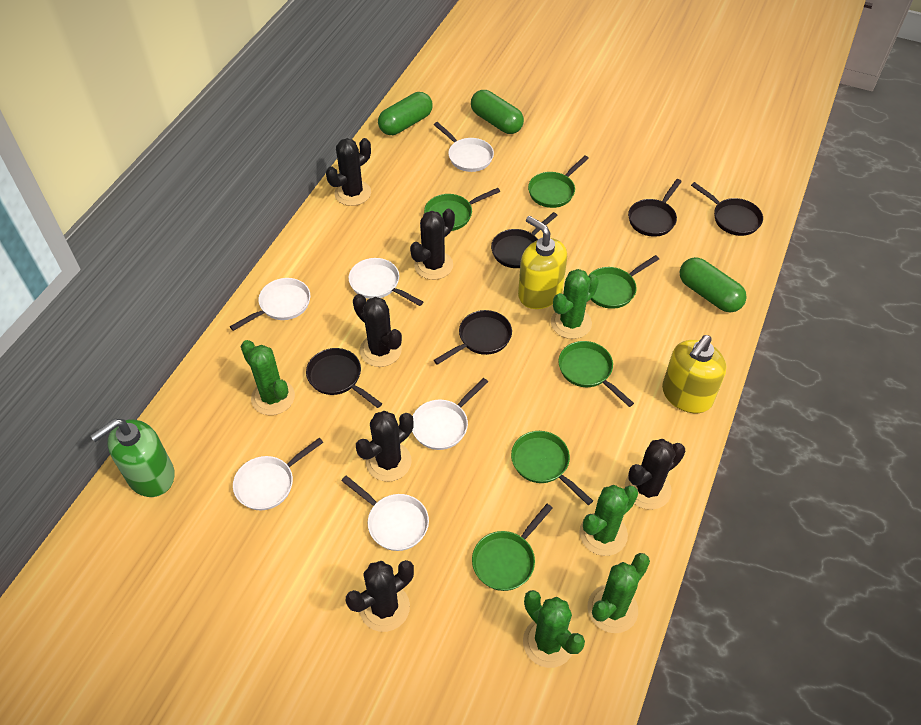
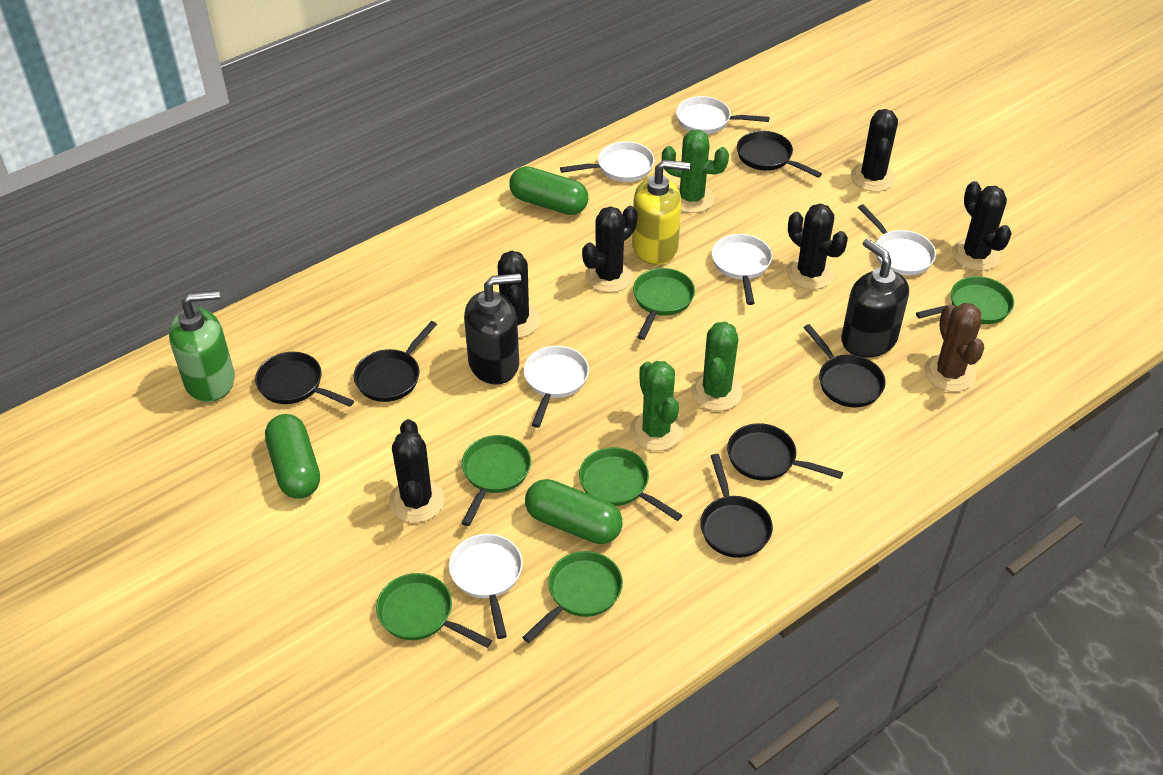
black pan: 5 -> 6
black soap dispenser: 0 -> 2
brown cactus: 0 -> 1
green cactus: 5 -> 3
yellow soap dispenser: 2 -> 1

